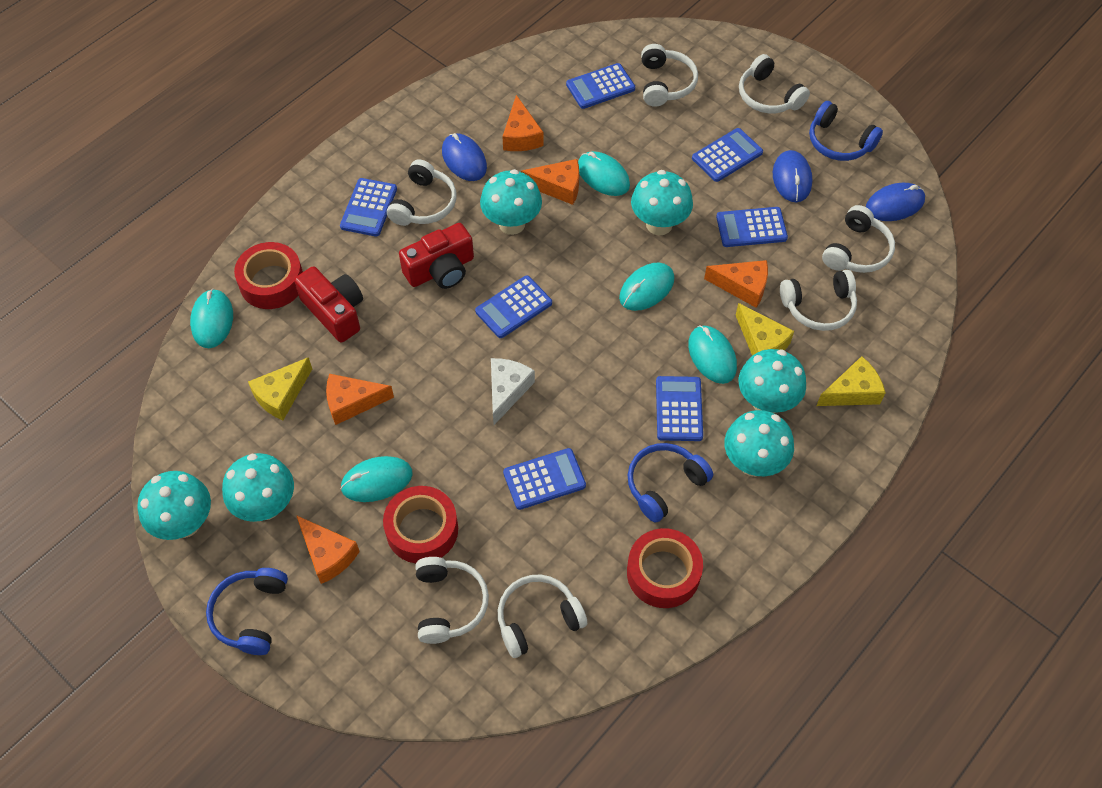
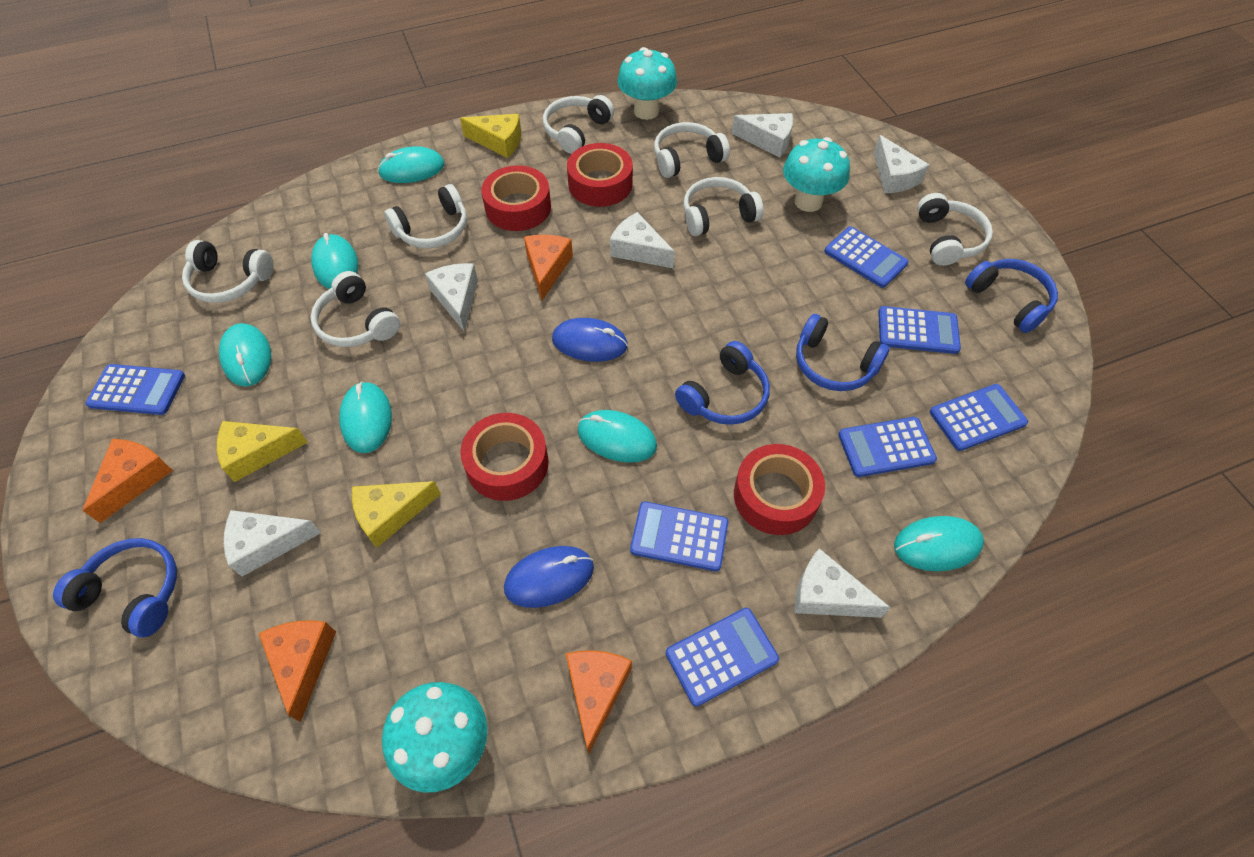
blue headphones: 3 -> 4
blue mouse: 3 -> 2
orange cheese: 5 -> 4
red camera: 2 -> 0
red tape: 3 -> 4
turquoise mouse: 5 -> 6
turquoise mushroom: 6 -> 3
white cheese: 1 -> 6

